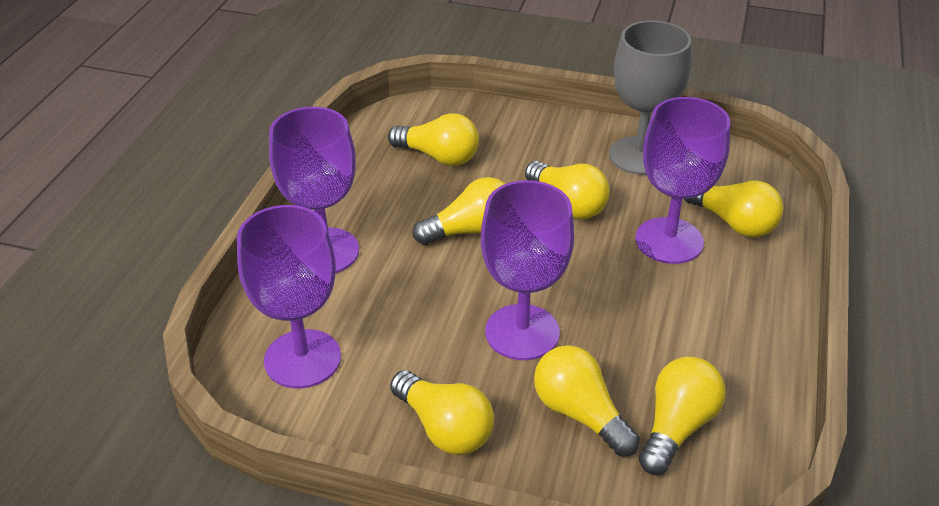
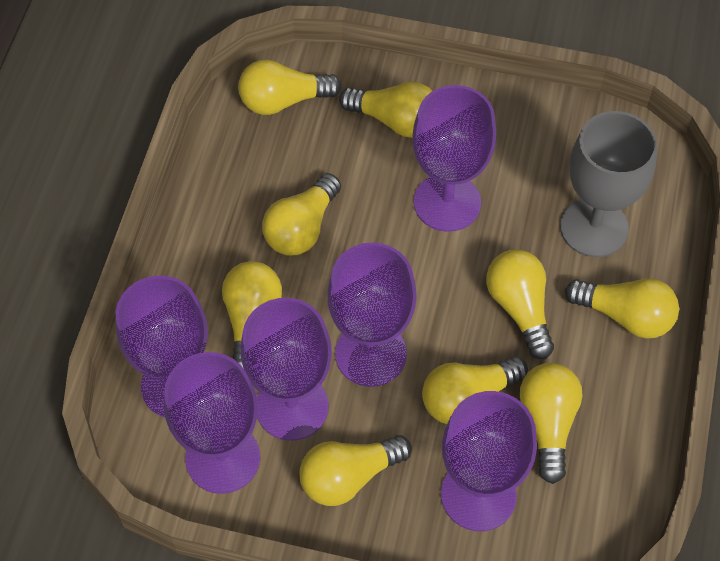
purple goblet: 4 -> 6
yellow light bulb: 7 -> 9

